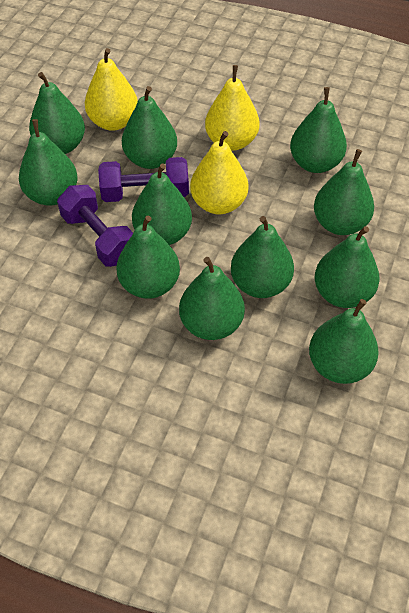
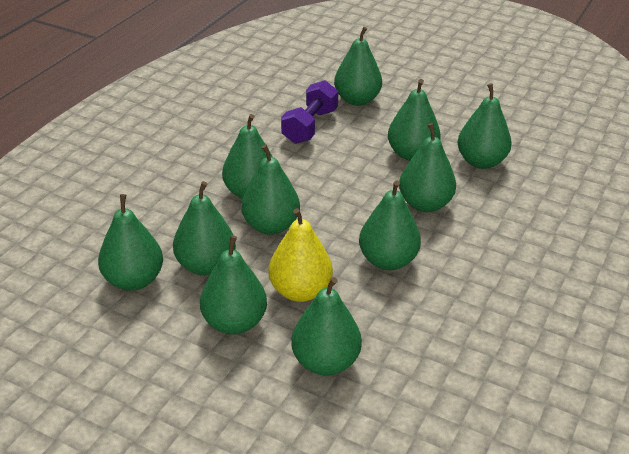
purple dumbbell: 2 -> 1
yellow pear: 3 -> 1

